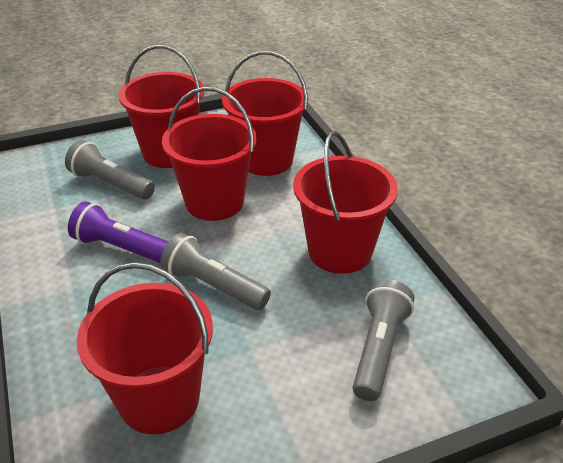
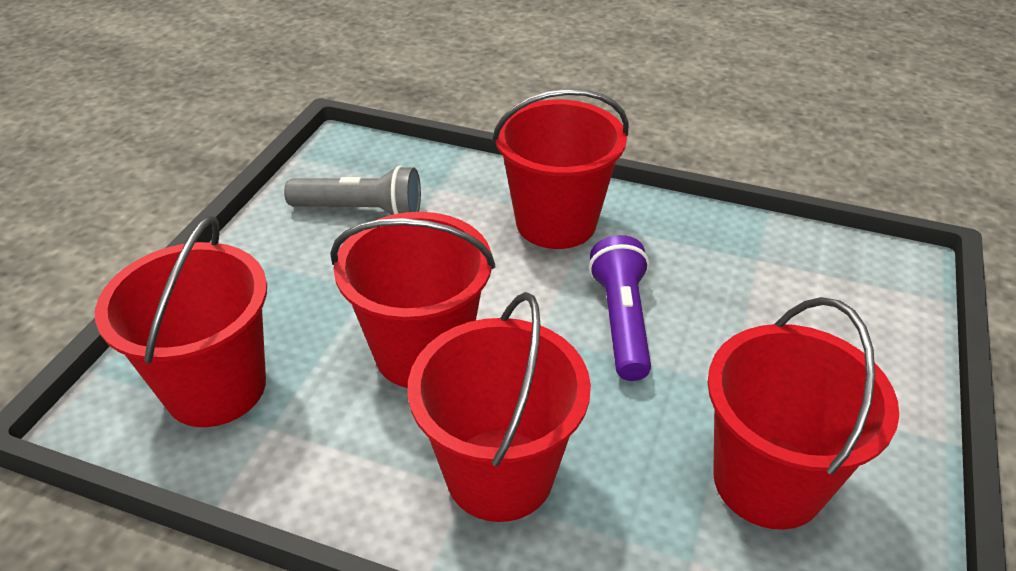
grey flashlight: 3 -> 1

